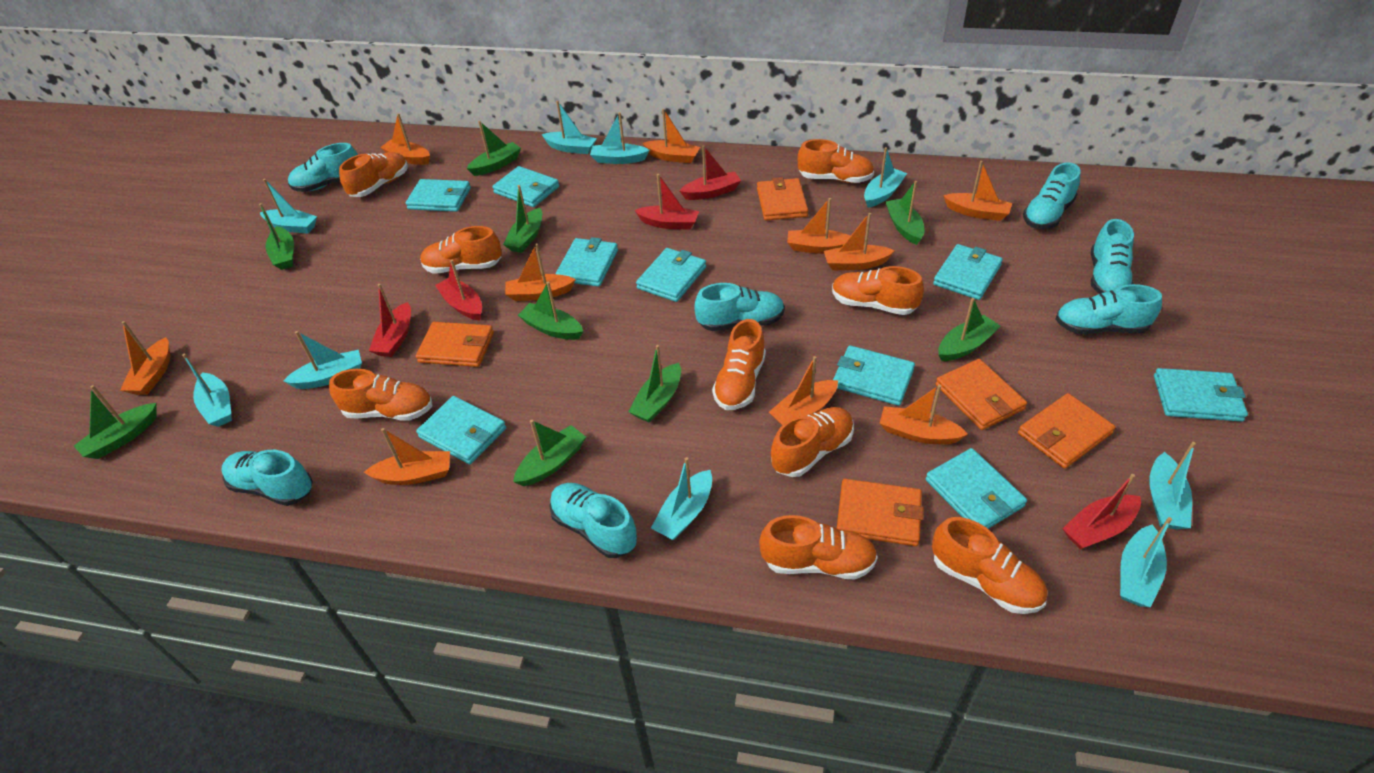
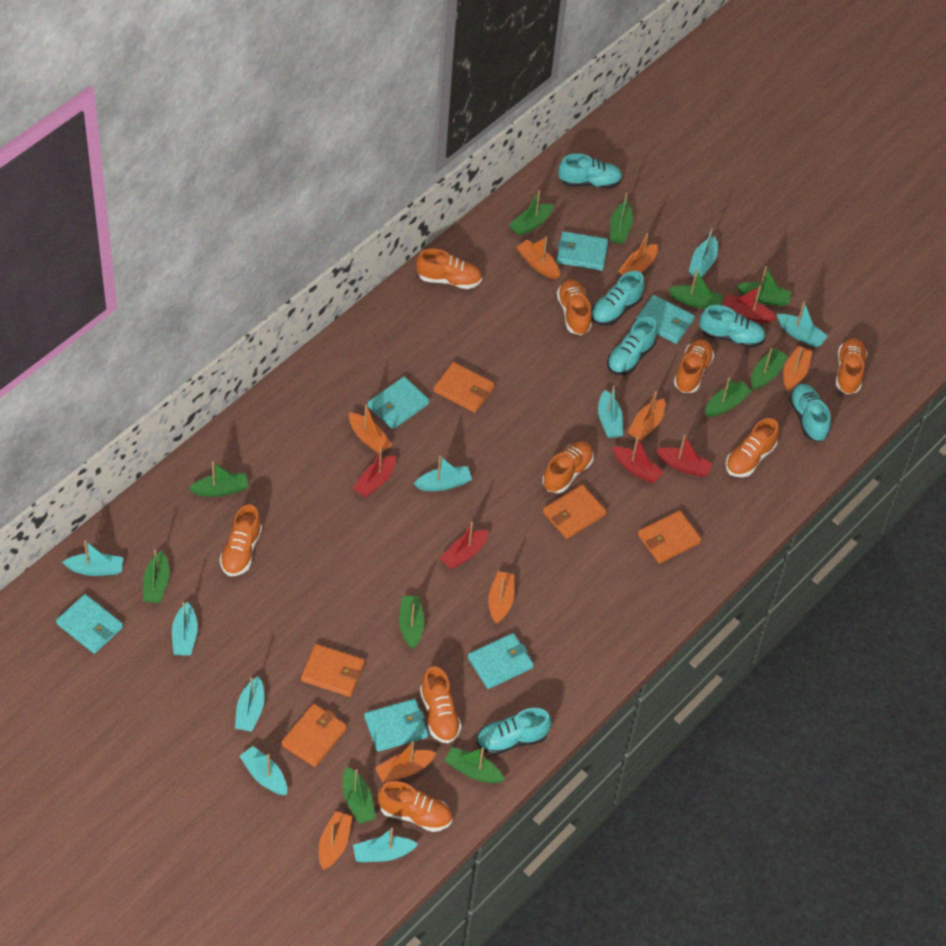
green boat: 9 -> 11
orange boat: 10 -> 8
turquoise shoe: 7 -> 6
turquoise wallet: 9 -> 6

